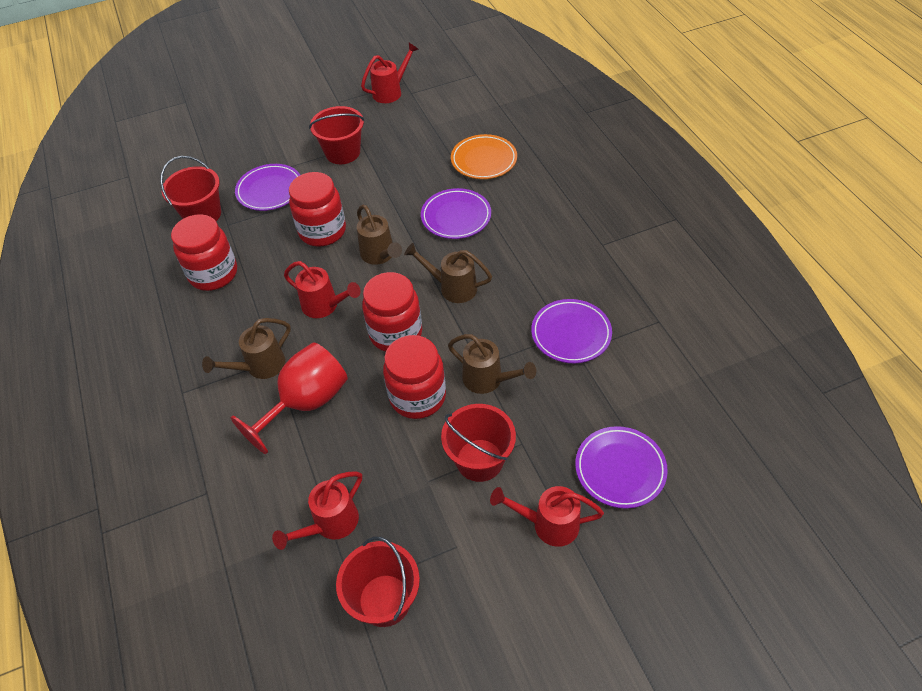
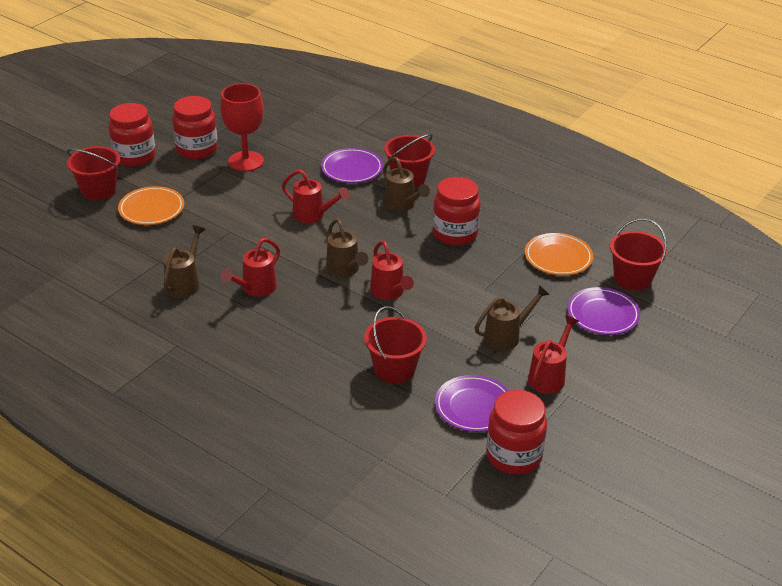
orange plate: 1 -> 2
purple plate: 4 -> 3

